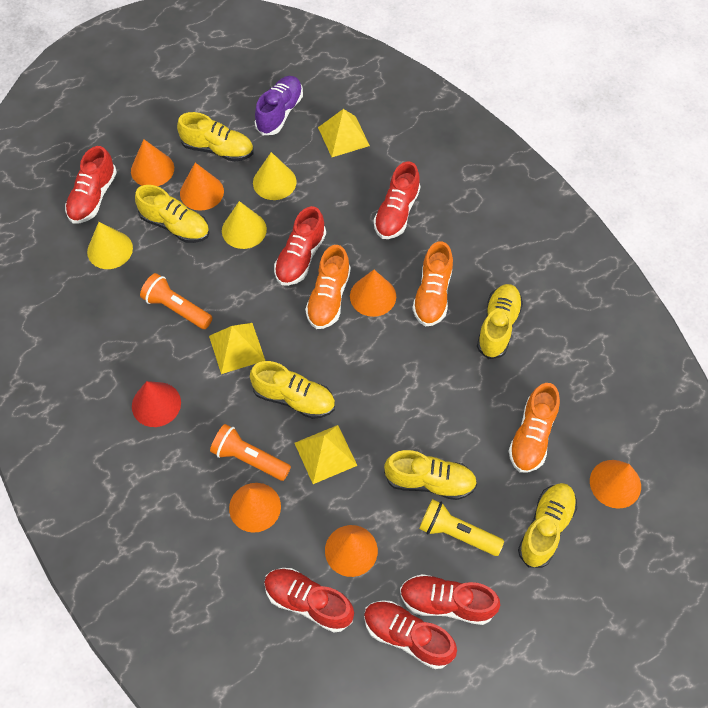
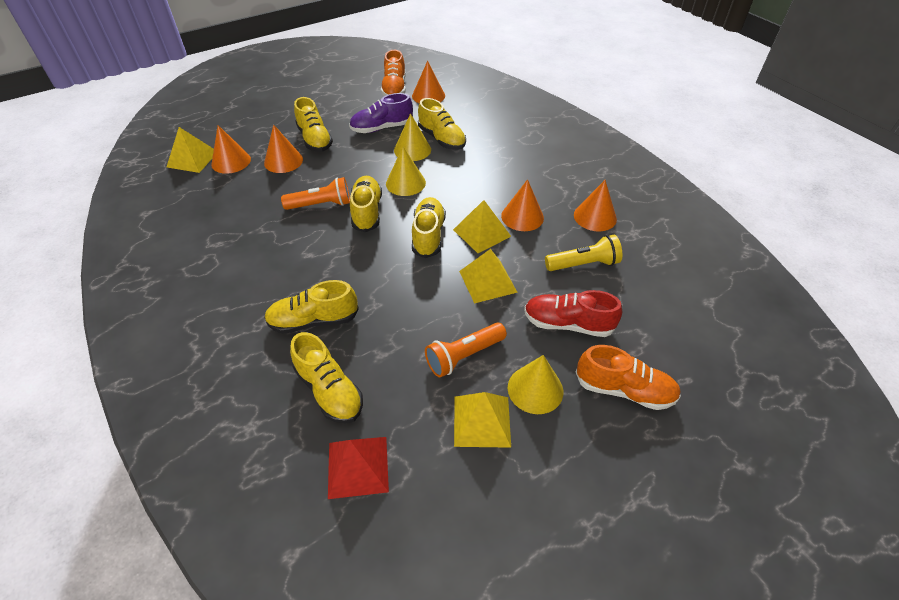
orange cone: 6 -> 5
orange shoe: 3 -> 2
red cone: 1 -> 0
red pyramid: 0 -> 1
red shoe: 6 -> 1
yellow pyramid: 3 -> 4

